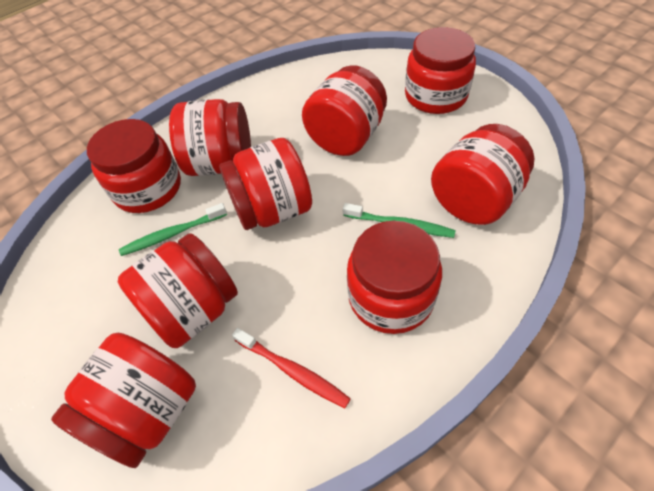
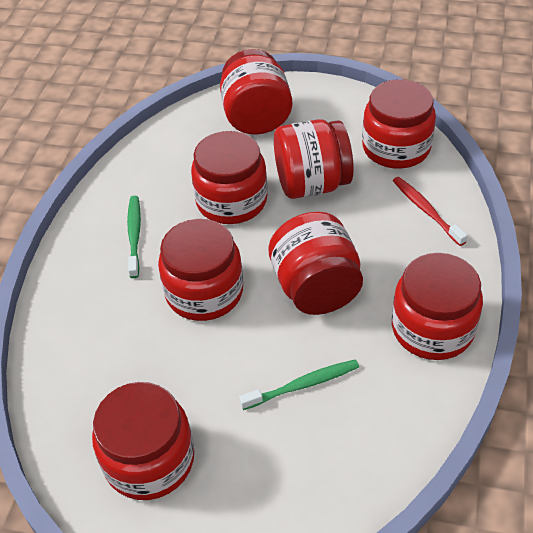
red jar: 9 -> 8

